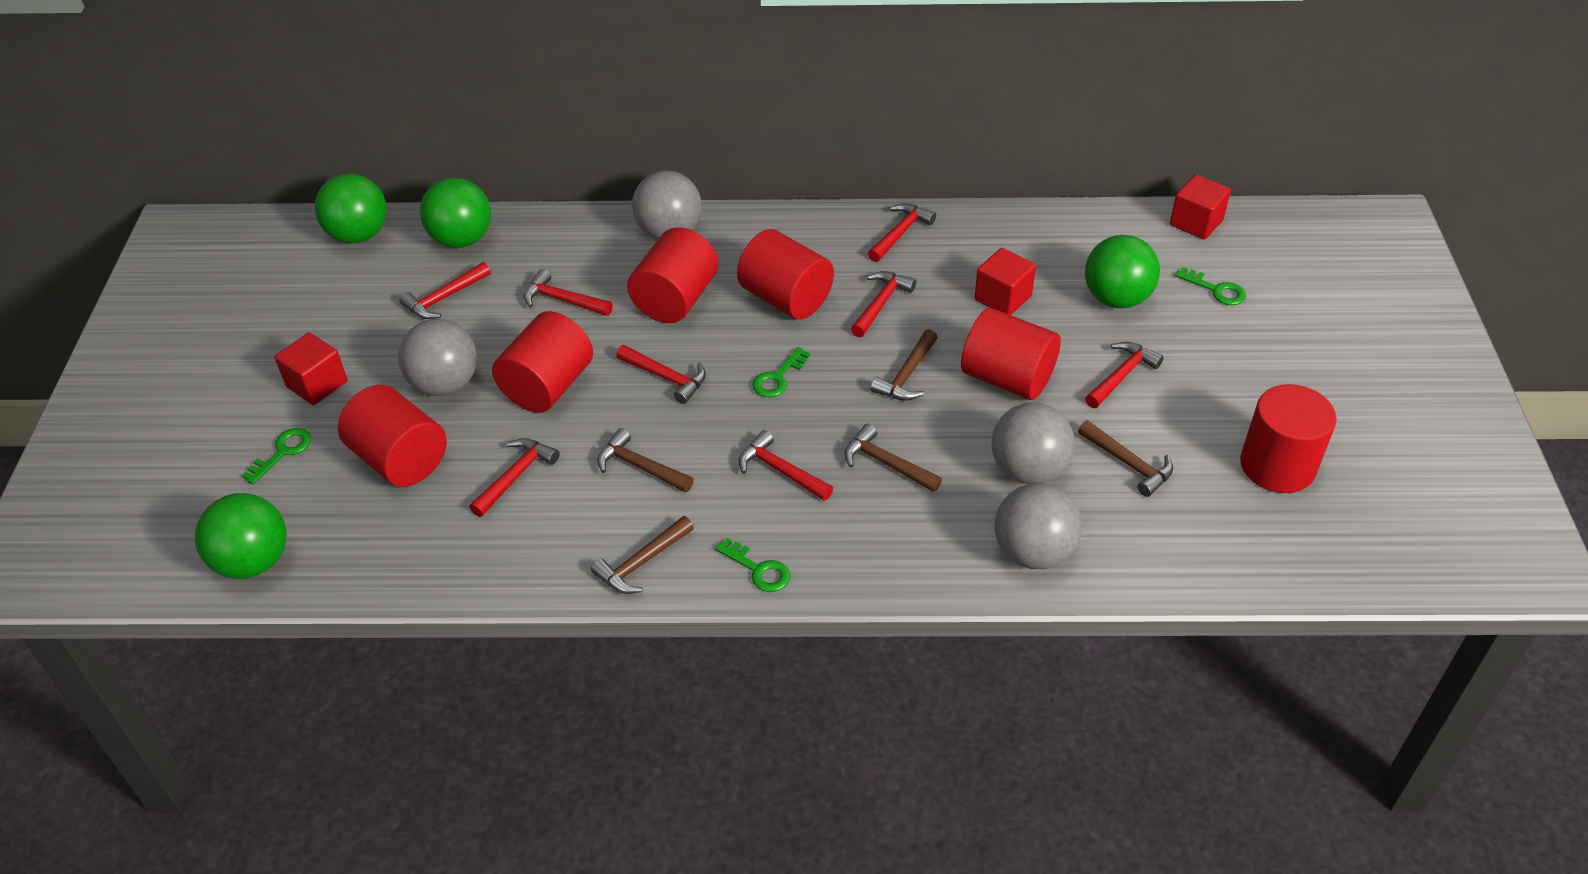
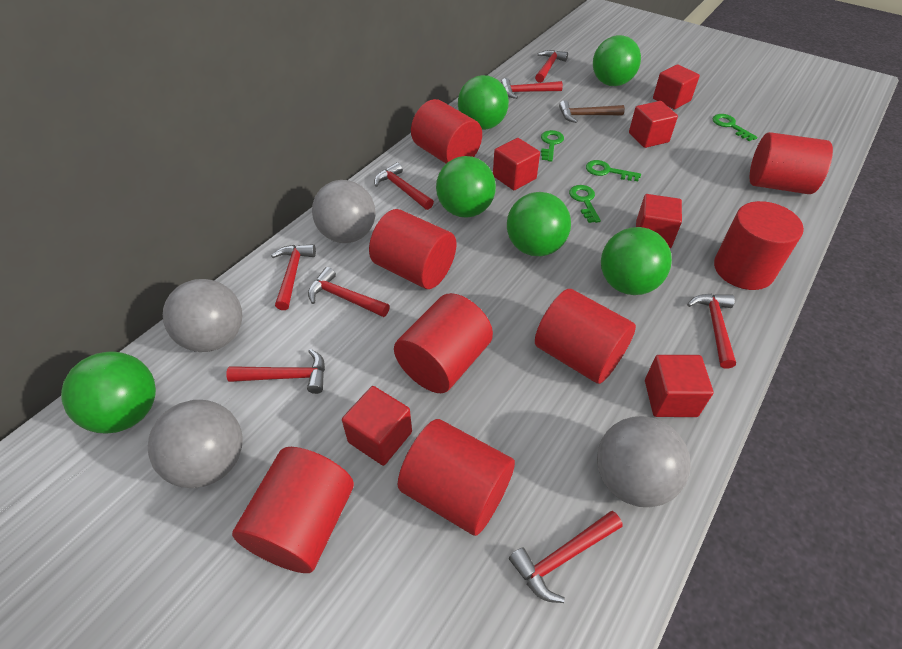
brown hammer: 5 -> 1
green ball: 4 -> 6
red cube: 3 -> 6
red cylinder: 6 -> 8

